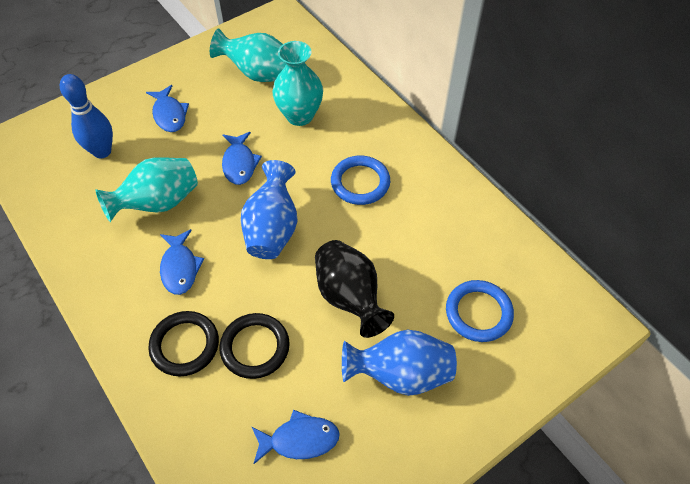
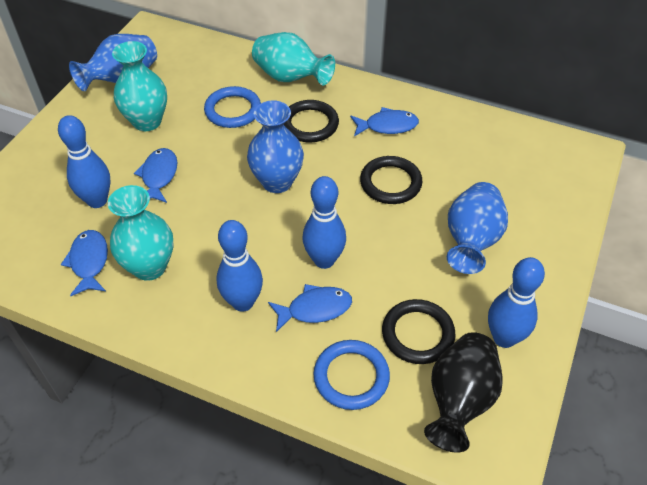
black ring: 2 -> 3
blue bowling pin: 1 -> 4
blue vase: 2 -> 3

